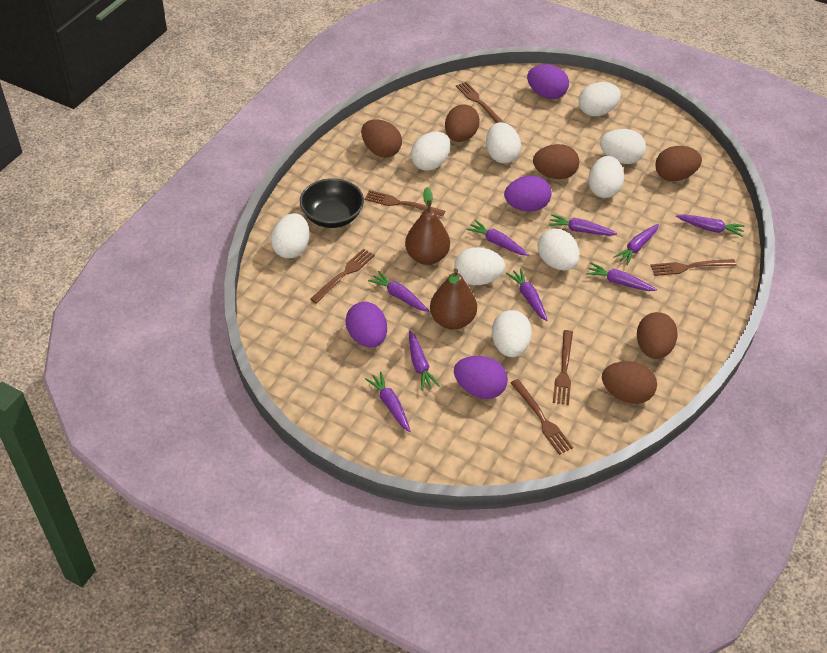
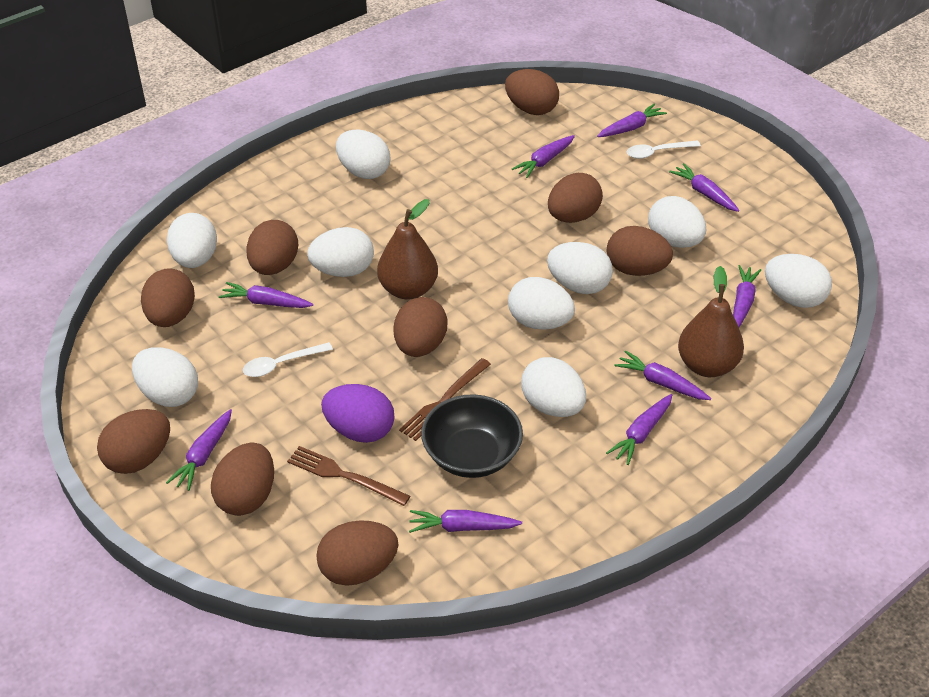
brown egg: 6 -> 9
brown fork: 6 -> 2
purple egg: 4 -> 1
white spoon: 0 -> 2

